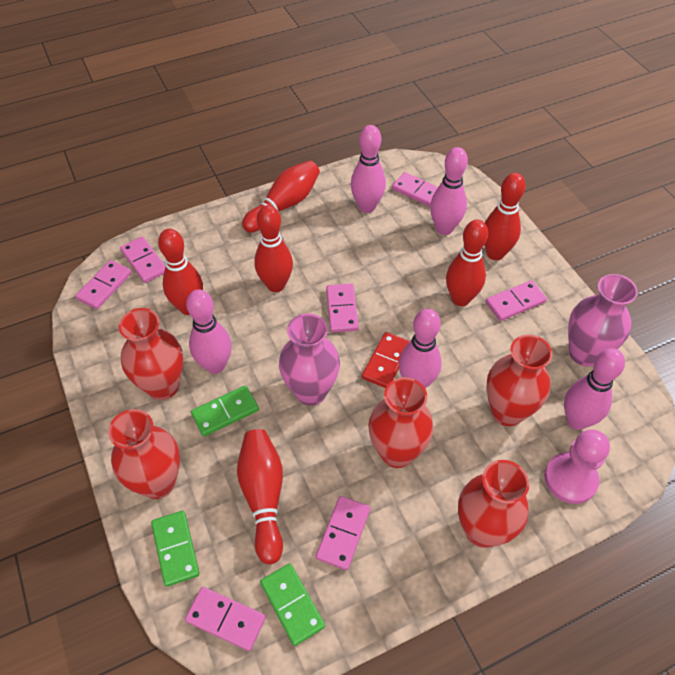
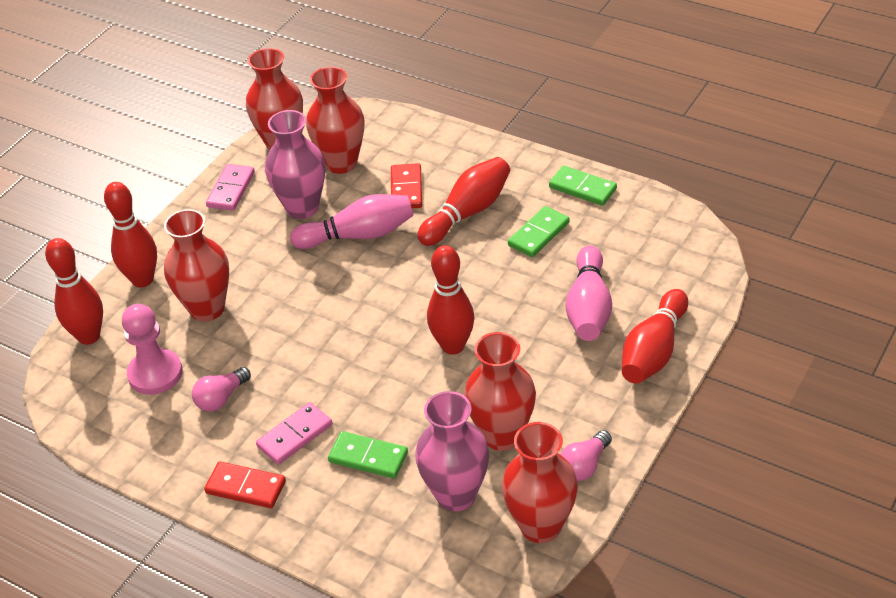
pink bowling pin: 5 -> 2
pink domino: 7 -> 2
pink light bulb: 0 -> 2
red bowling pin: 6 -> 5
red domino: 1 -> 2

